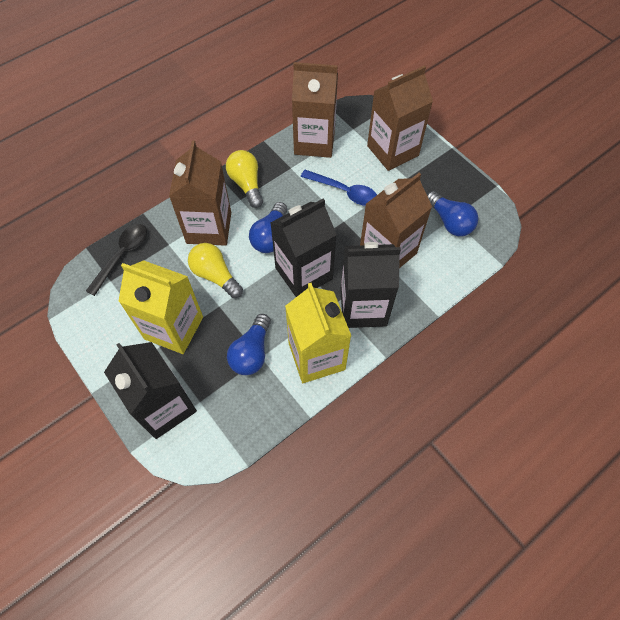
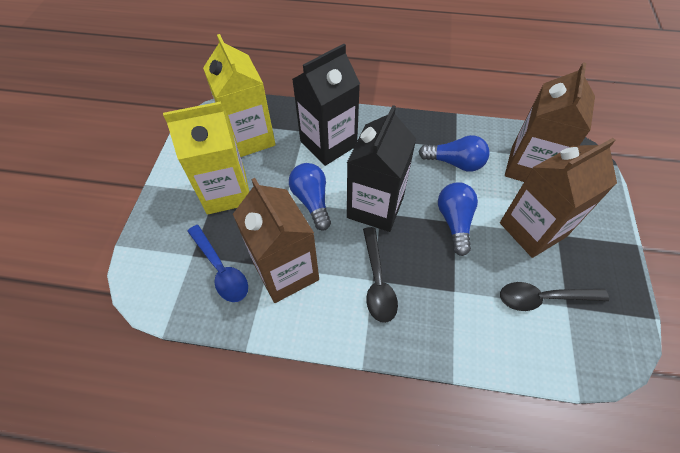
black carton: 3 -> 2
black spoon: 1 -> 2
brown carton: 4 -> 3
yellow light bulb: 2 -> 0

